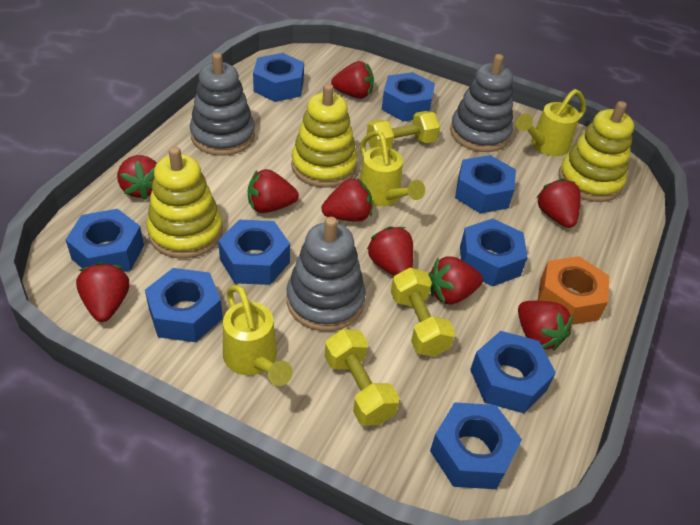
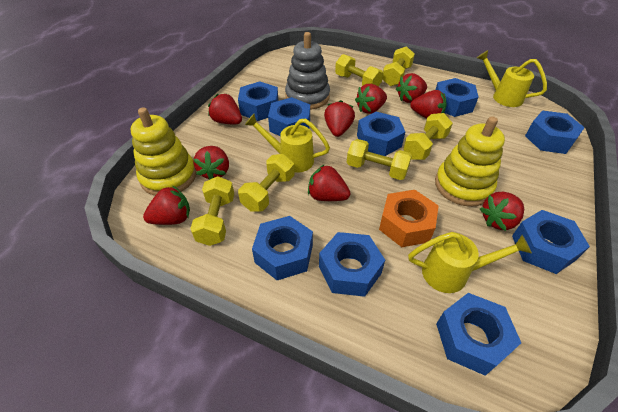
grey stacking toy: 3 -> 1
yellow dumbbell: 3 -> 6
yellow stacking toy: 3 -> 2

